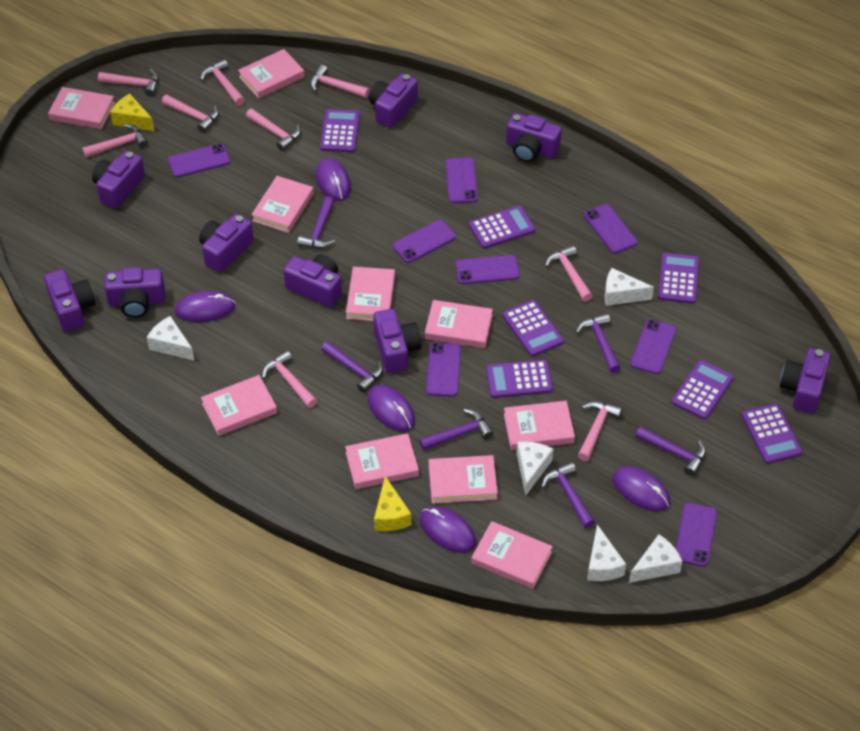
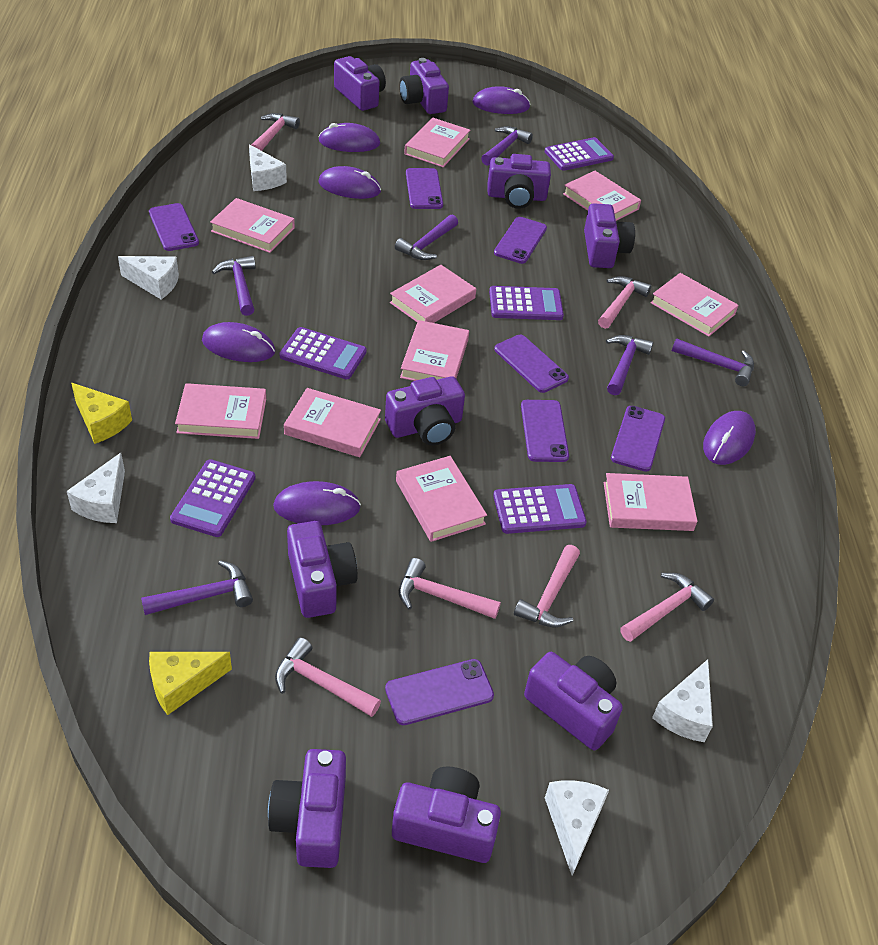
pink hammer: 9 -> 6
purple calculator: 7 -> 5
purple mouse: 5 -> 6
purple phone: 8 -> 7

